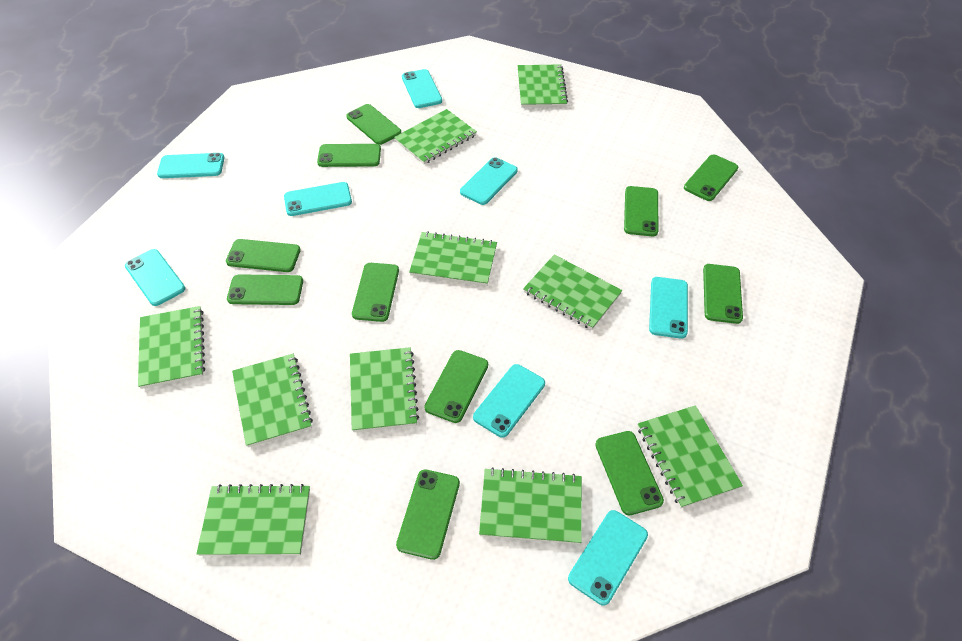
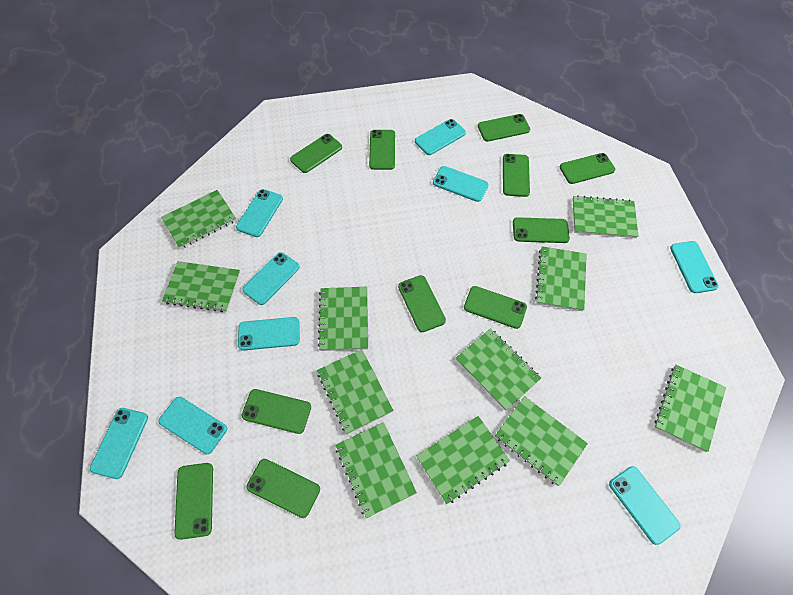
green notebook: 10 -> 11
turquoise phone: 8 -> 9

